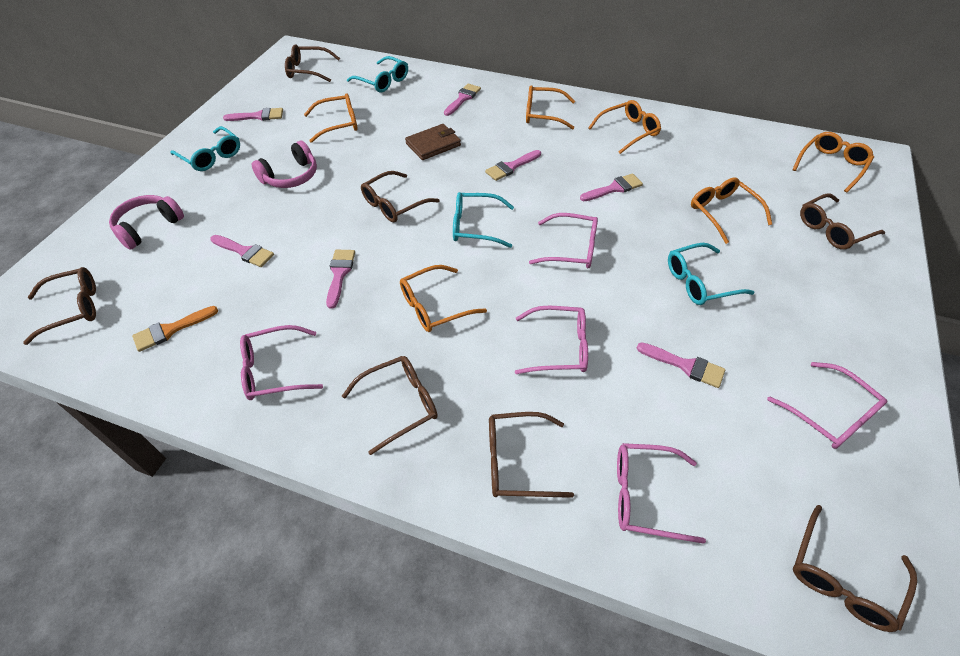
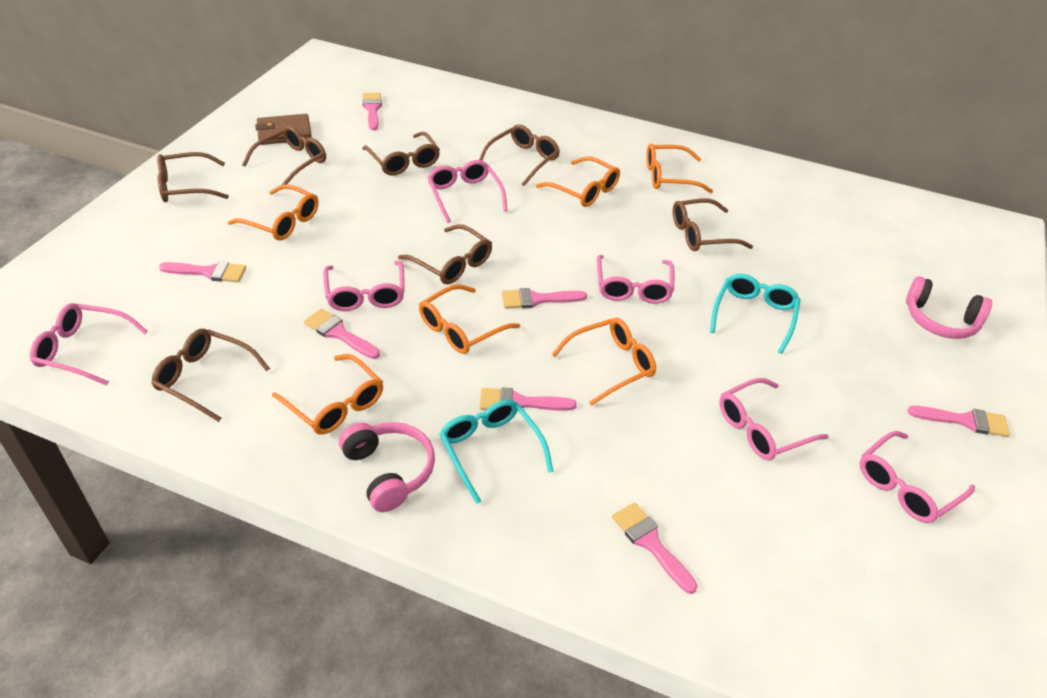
orange brush: 1 -> 0
pink glasses: 5 -> 6
turquoise glasses: 4 -> 2

